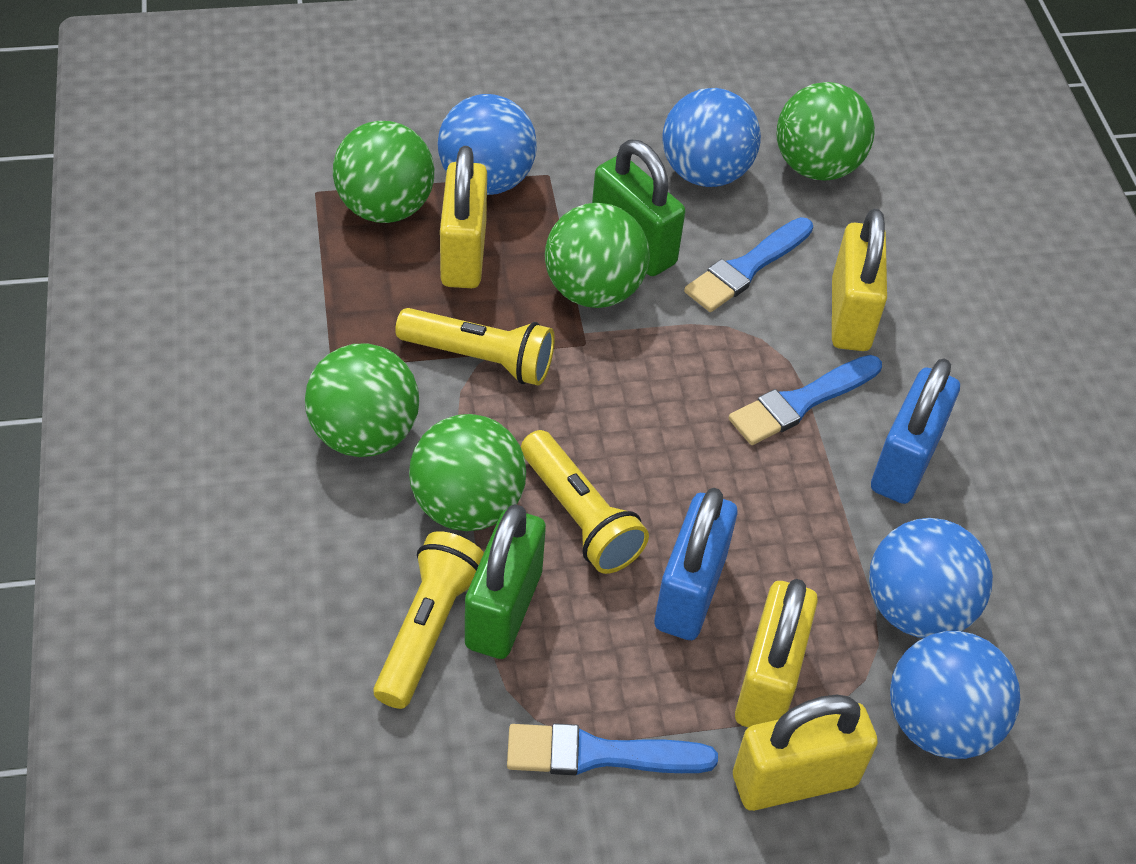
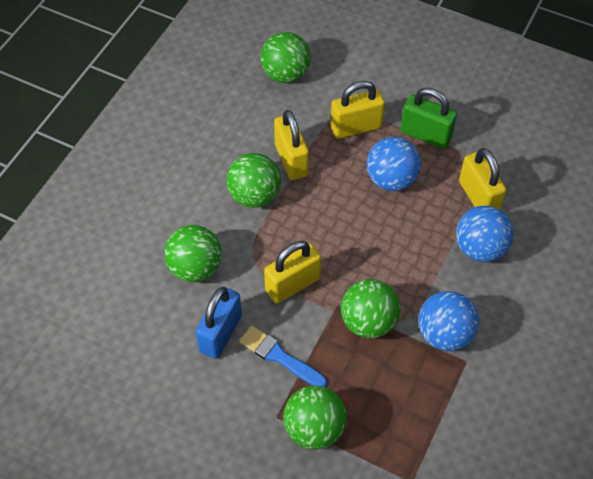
blue ball: 4 -> 3
blue brush: 3 -> 1
blue padlock: 2 -> 1
green padlock: 2 -> 1
yellow flashlight: 3 -> 0

